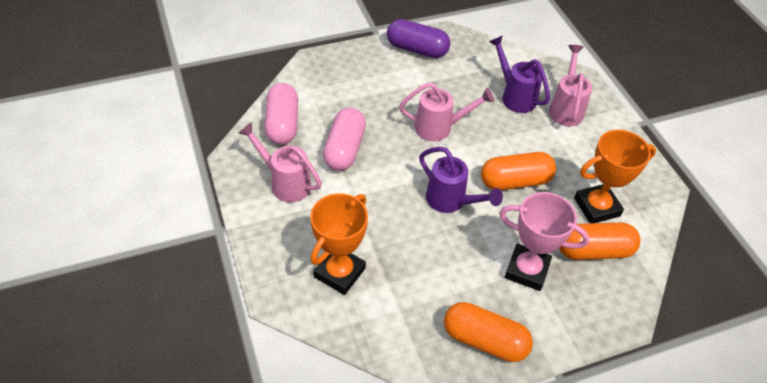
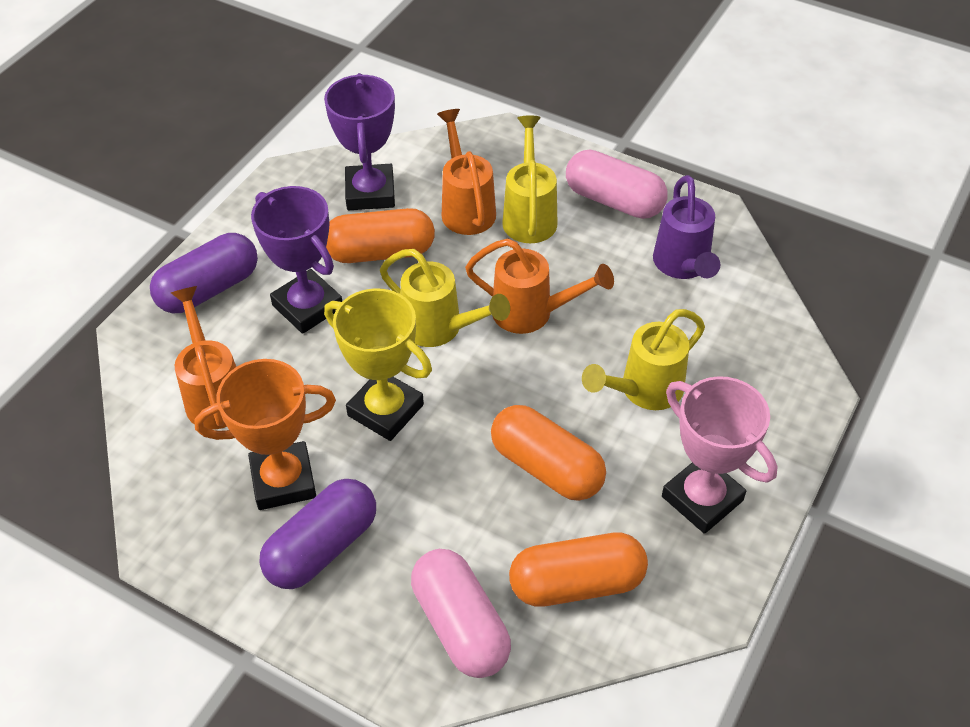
orange trophy: 2 -> 1
orange watering can: 0 -> 3
pink watering can: 3 -> 0
purple capsule: 1 -> 2
purple trophy: 0 -> 2
purple watering can: 2 -> 1
yellow trophy: 0 -> 1
yellow watering can: 0 -> 3

